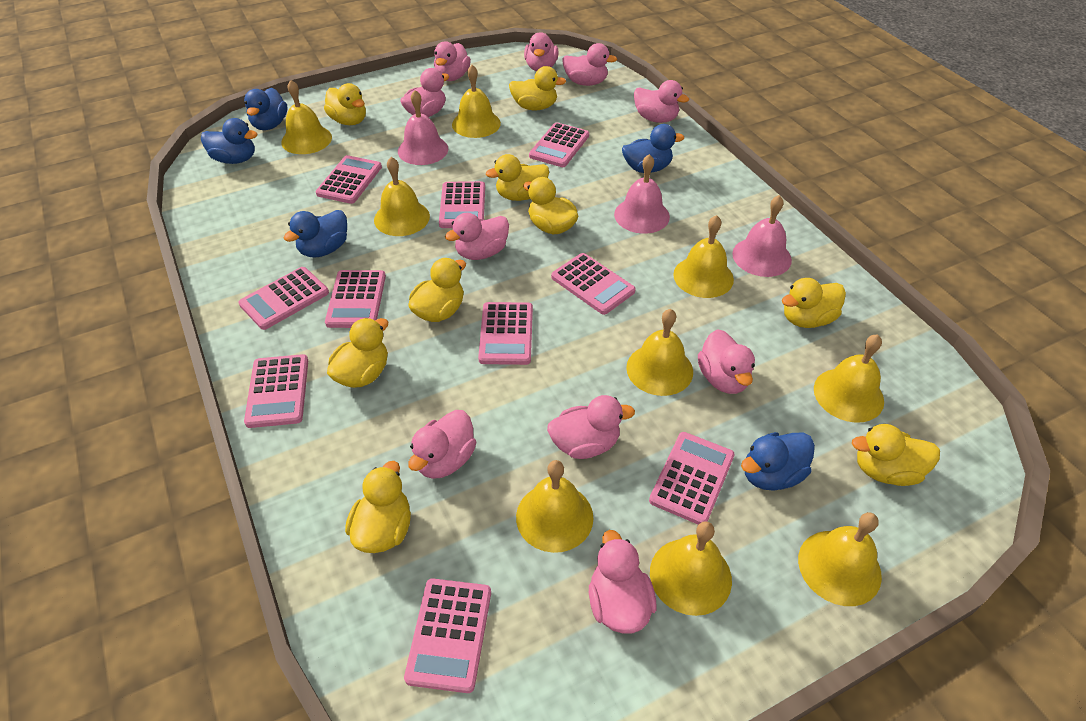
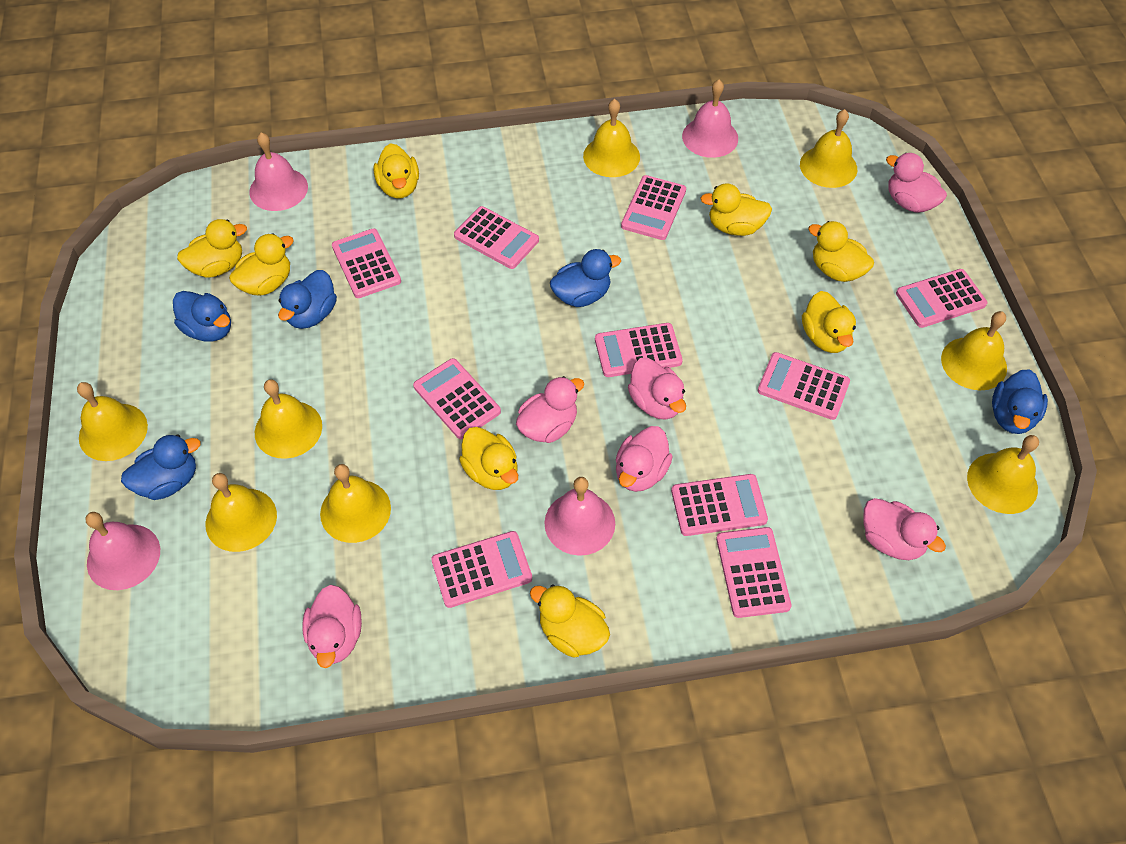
pink bell: 3 -> 4
pink duck: 10 -> 6
yellow bell: 9 -> 8
yellow duck: 9 -> 8

